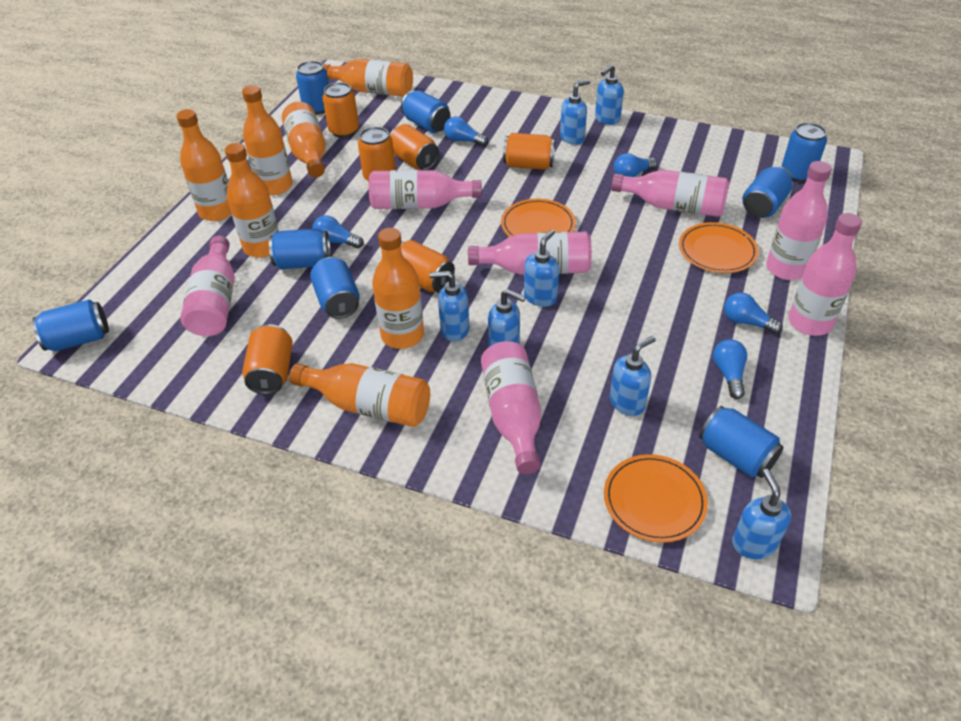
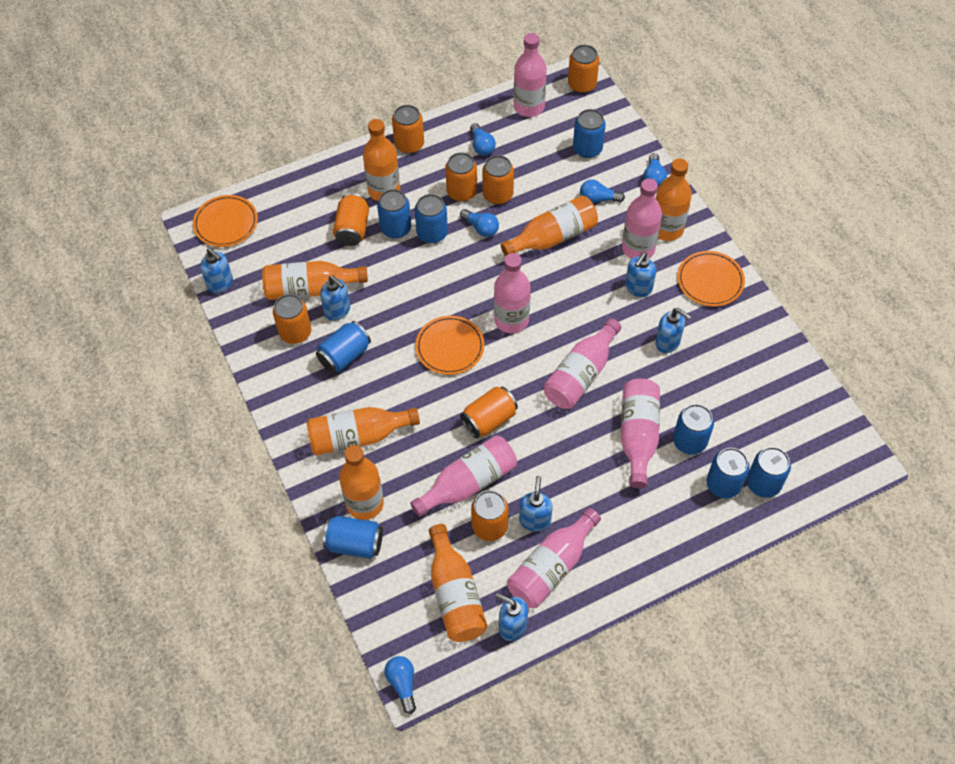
blue soap dispenser: 7 -> 6
orange can: 6 -> 8

